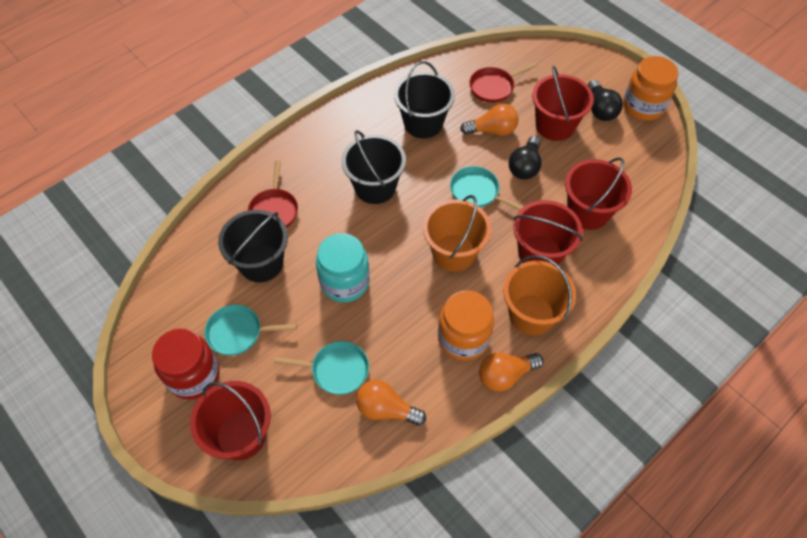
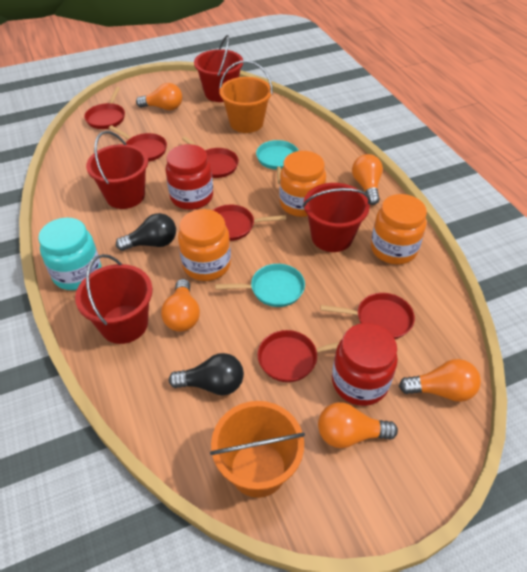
black bucket: 3 -> 0
orange jar: 2 -> 3
orange light bulb: 3 -> 5
red jar: 1 -> 2
red pan: 2 -> 6
turquoise pan: 3 -> 2

